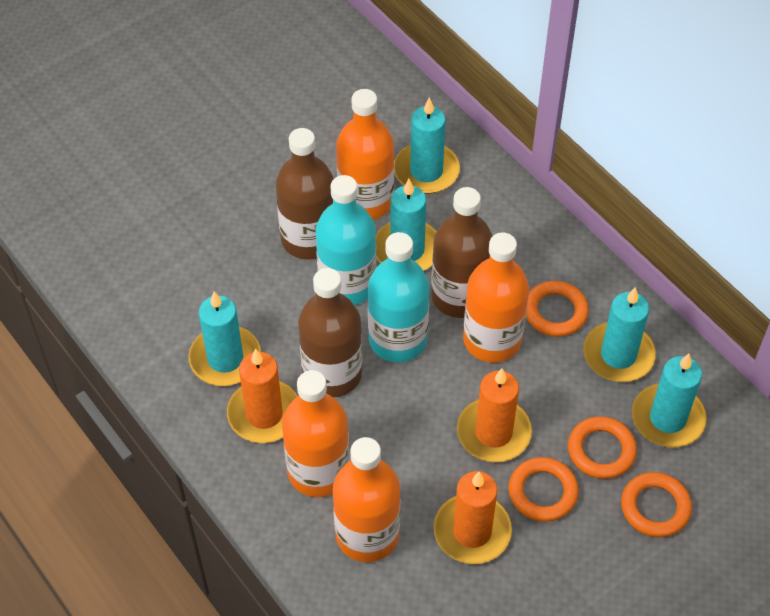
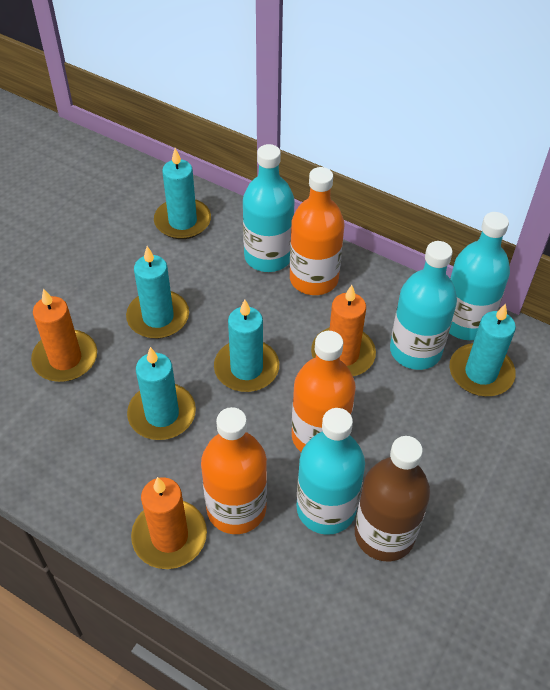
brown bottle: 3 -> 1
orange bottle: 4 -> 3
orange ring: 4 -> 0
turquoise bottle: 2 -> 4

